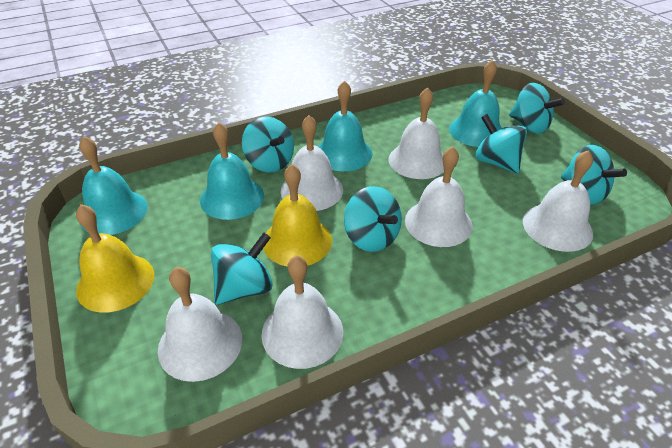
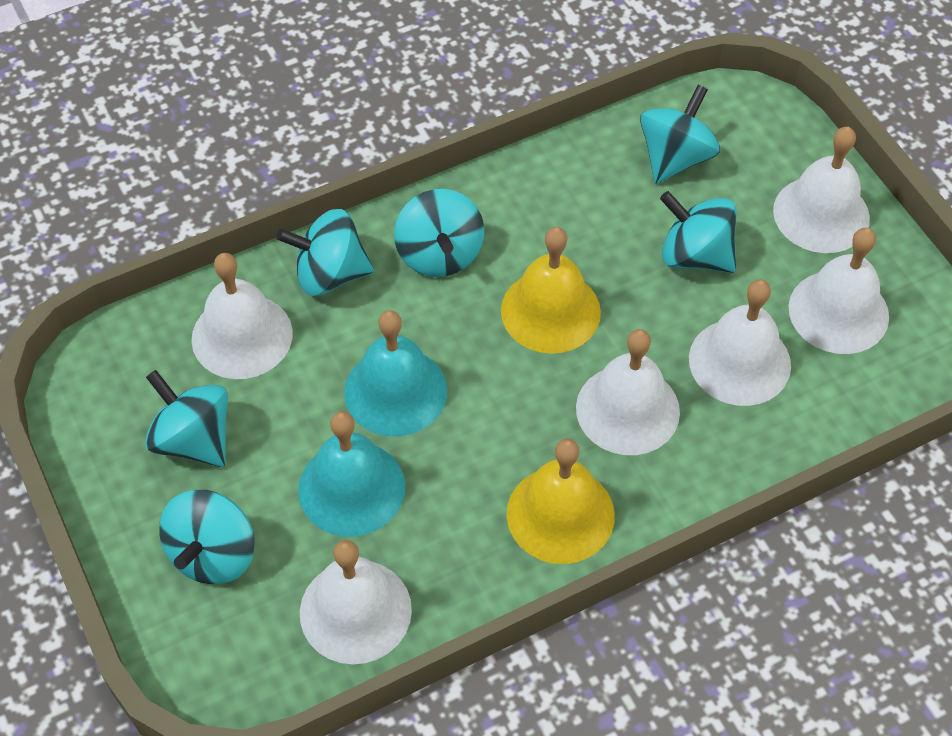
turquoise bell: 4 -> 2

